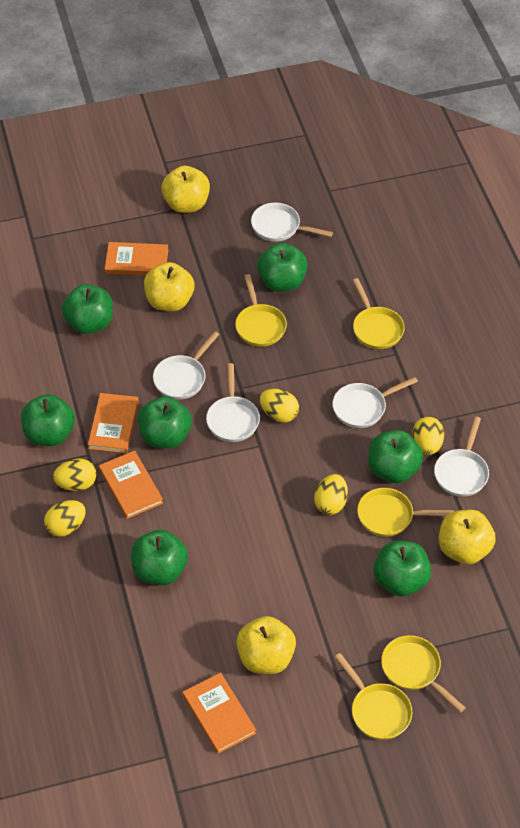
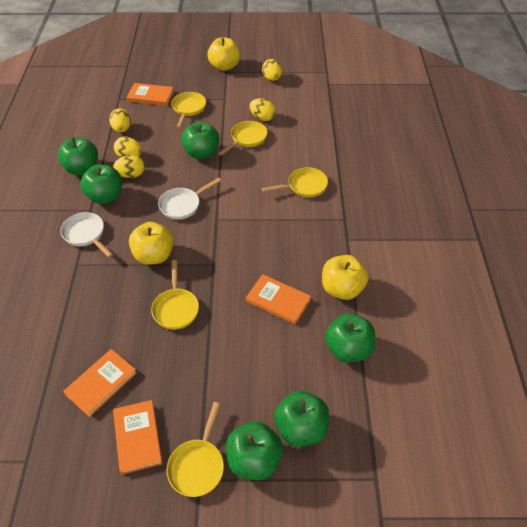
green apple: 7 -> 6
white pan: 5 -> 2
yellow apple: 4 -> 3

